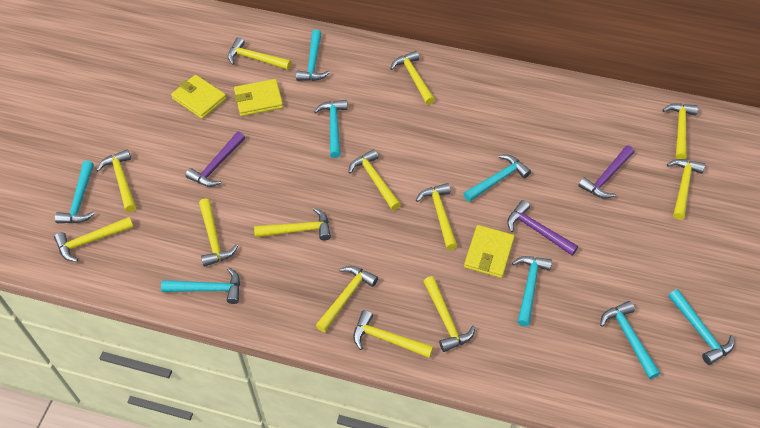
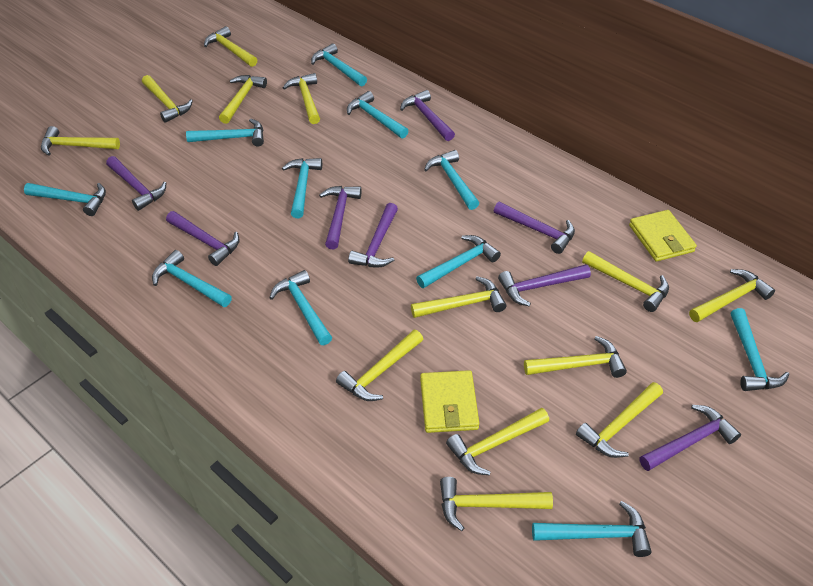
purple hammer: 3 -> 8
turquoise hammer: 8 -> 11
yellow wallet: 3 -> 2

